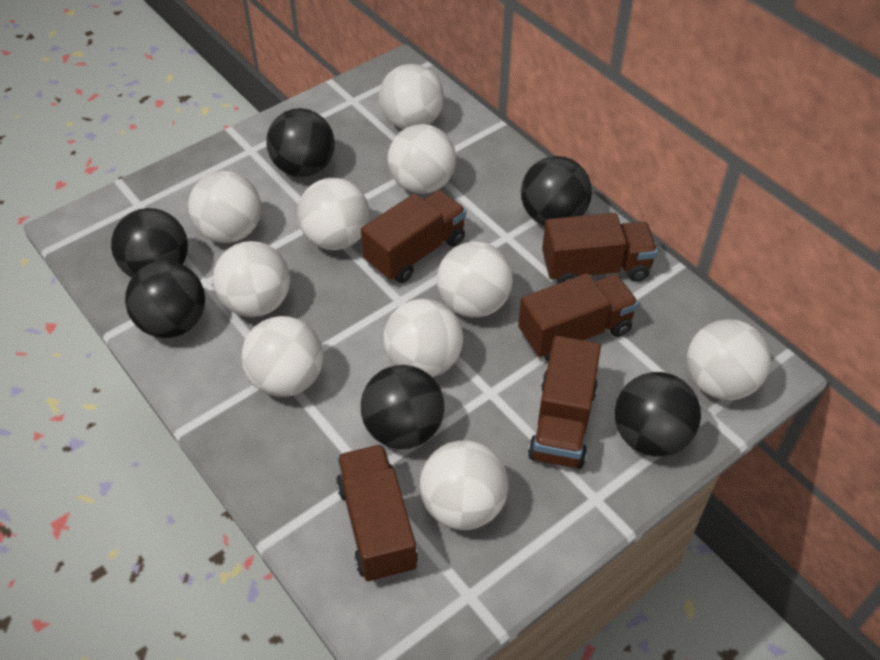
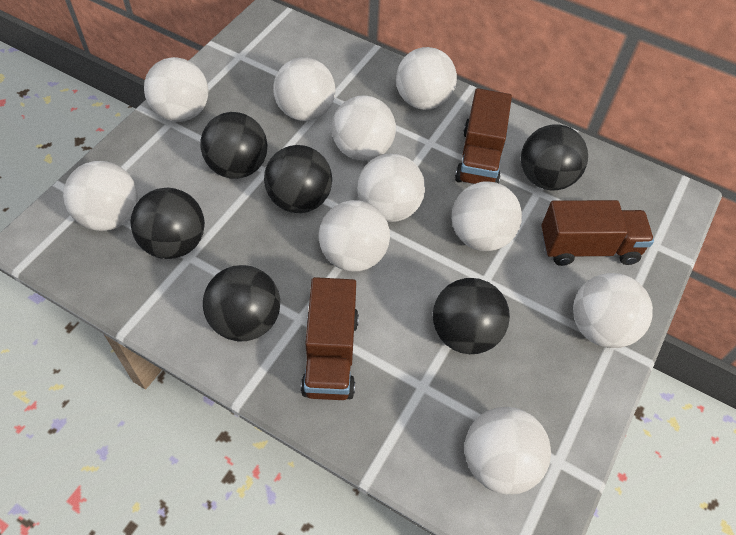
brown truck: 5 -> 3

